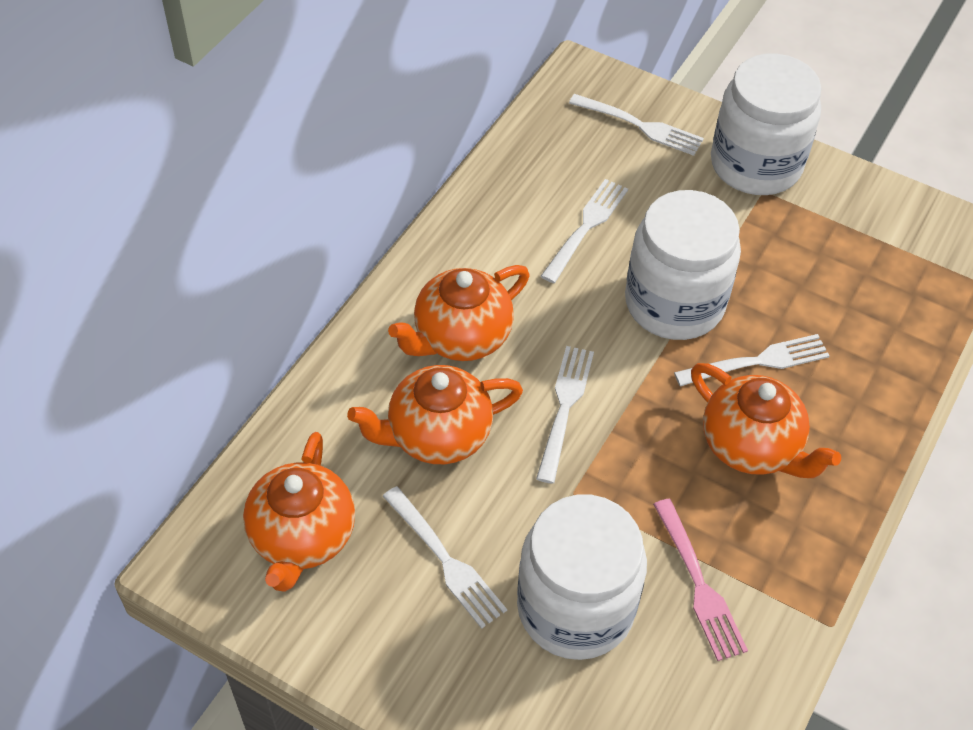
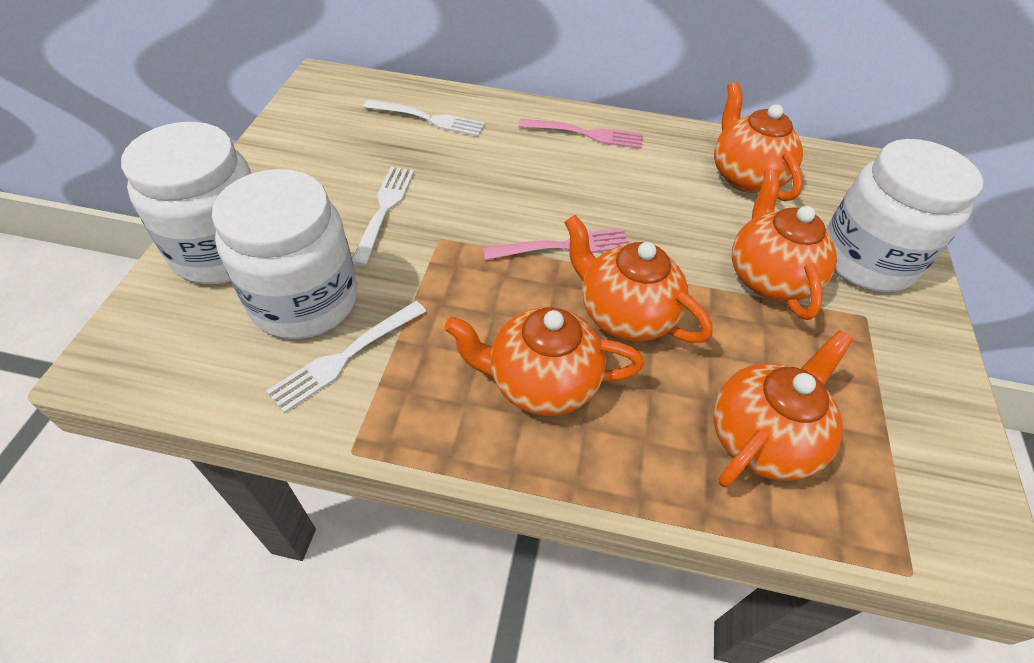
orange teapot: 4 -> 5
pink fork: 1 -> 2
white fork: 5 -> 3

